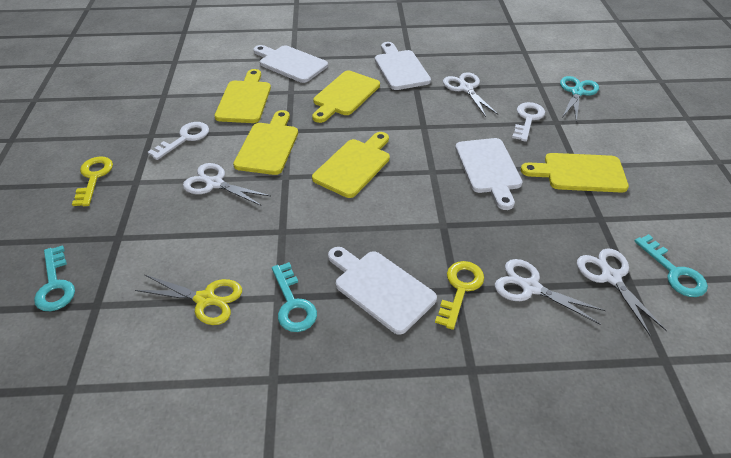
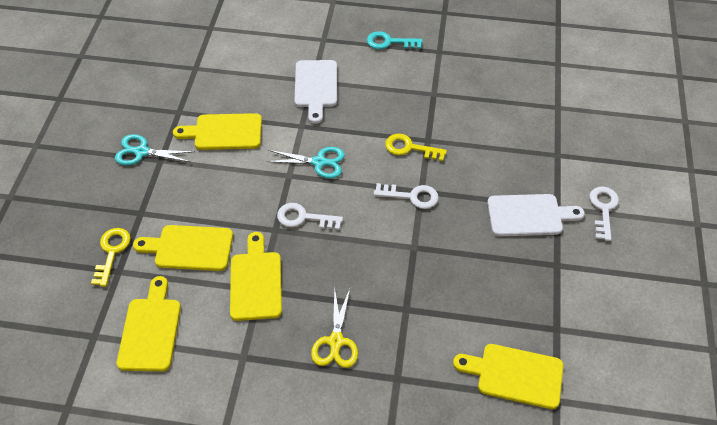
turquoise key: 3 -> 1
turquoise scissors: 1 -> 2
white cutting board: 4 -> 2
white key: 2 -> 3
white scissors: 4 -> 0

